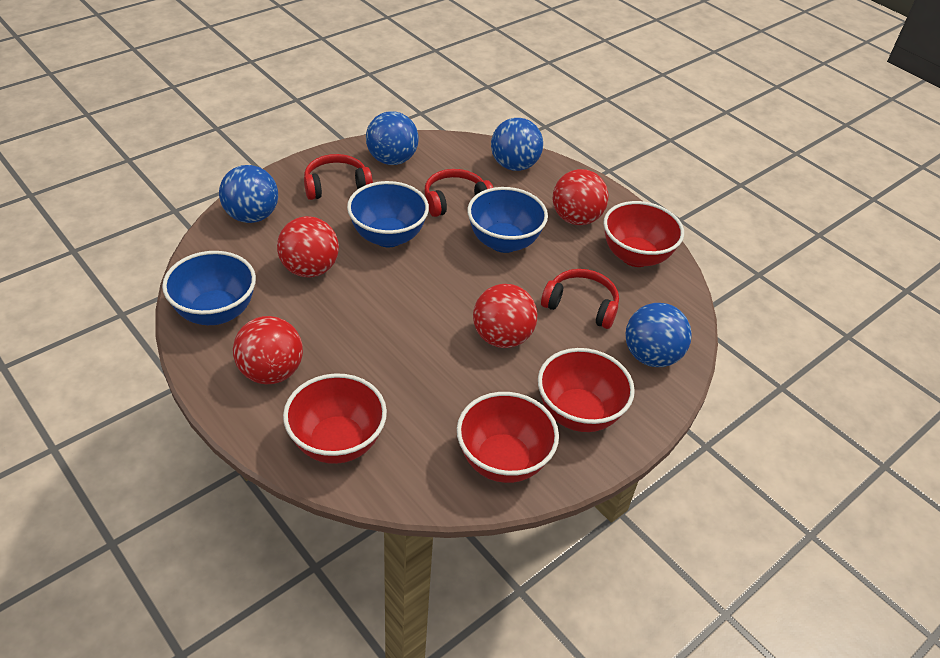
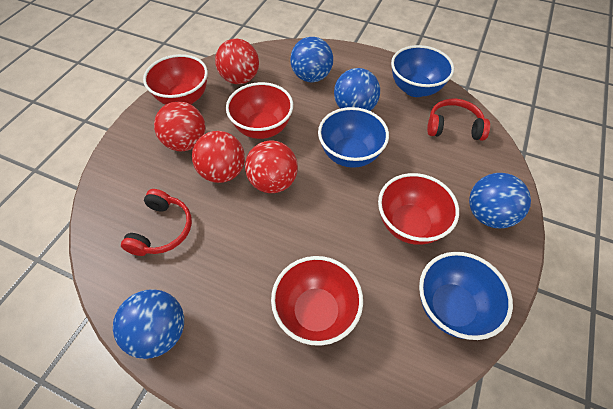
red headphones: 3 -> 2

